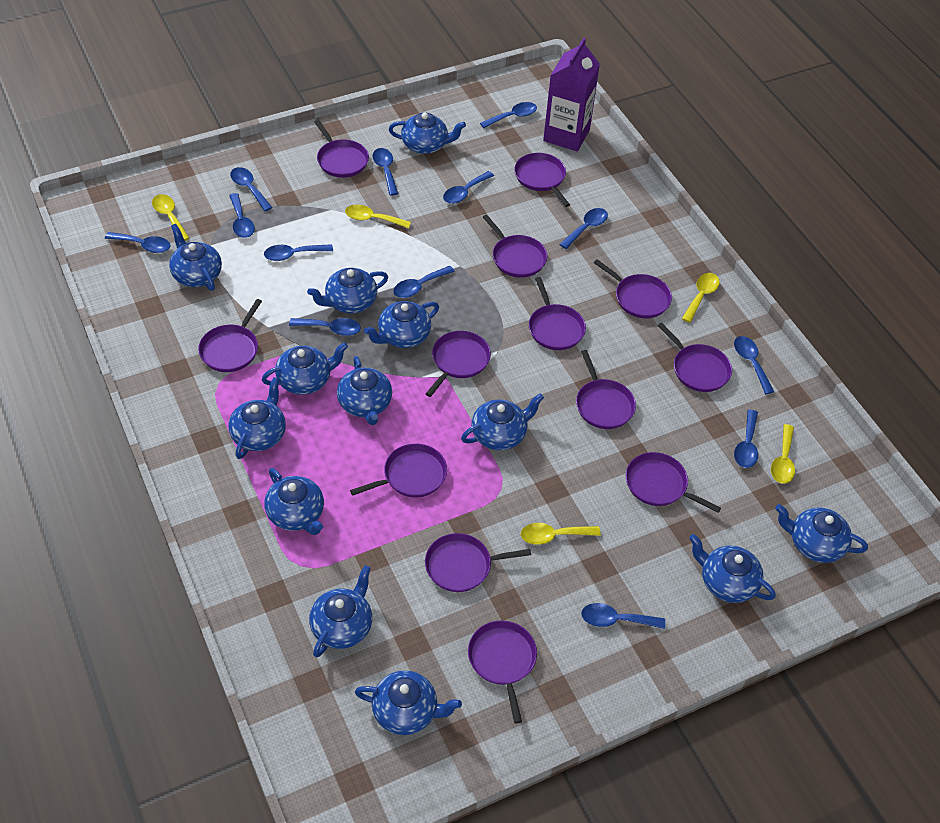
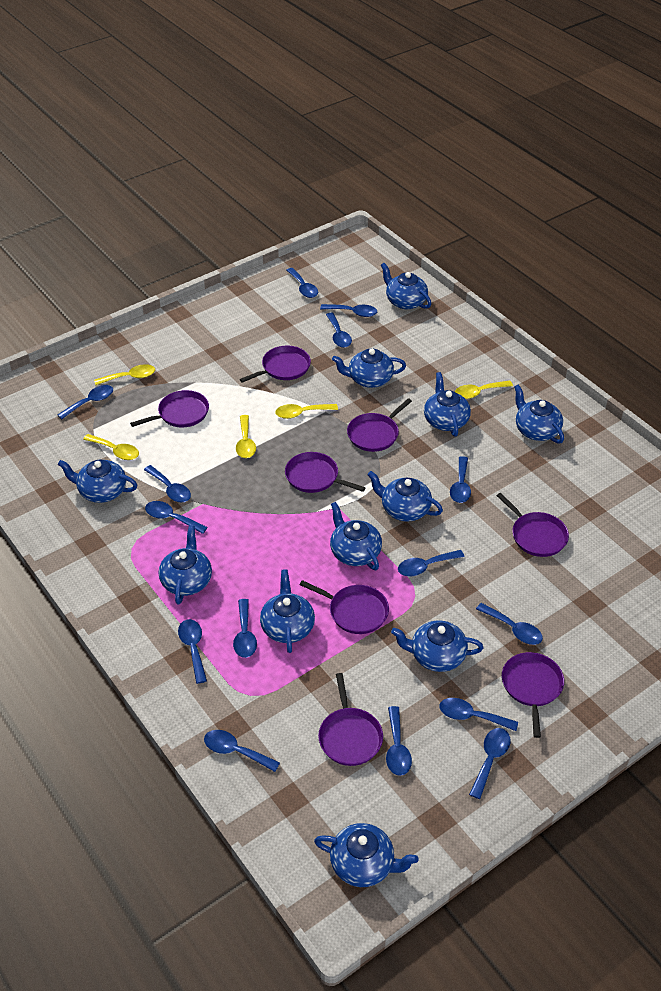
blue spoon: 13 -> 15
blue teapot: 13 -> 11
purple carton: 1 -> 0
purple pan: 13 -> 8

